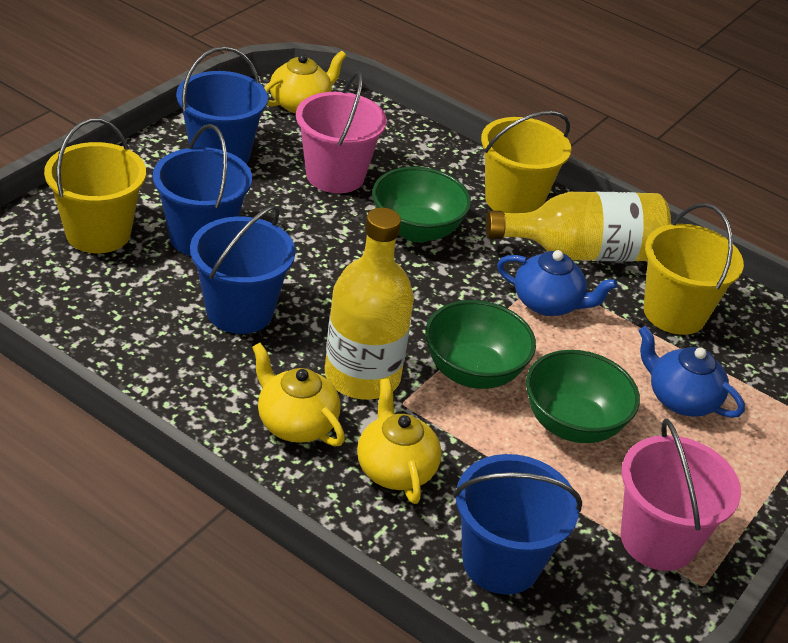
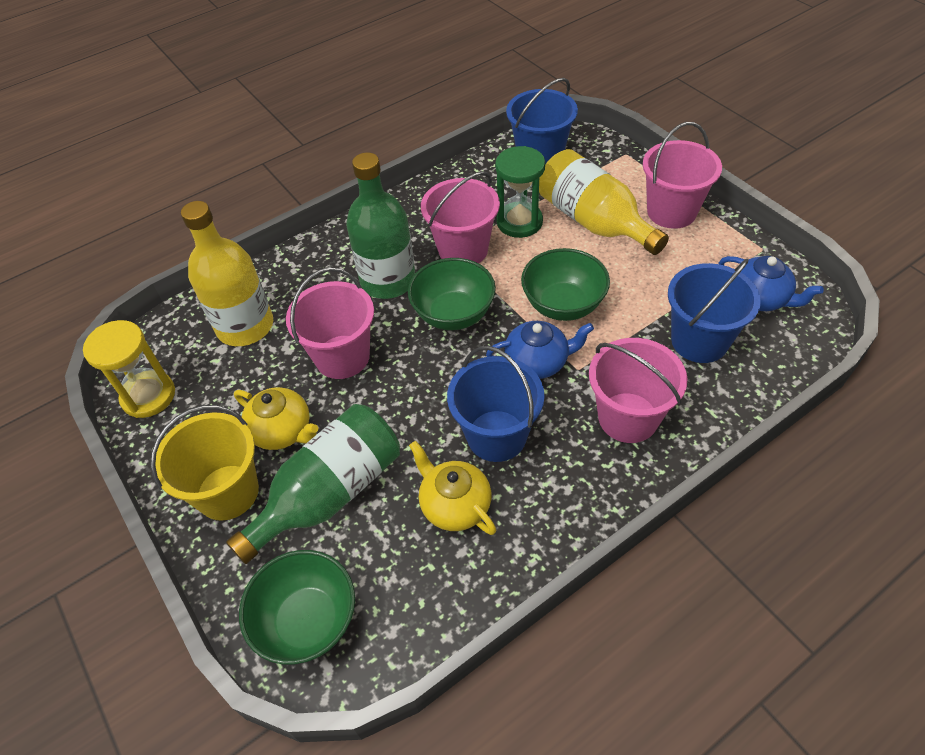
blue bucket: 4 -> 3
green bottle: 0 -> 2
green hourglass: 0 -> 1
pink bucket: 2 -> 4
yellow bucket: 3 -> 1
yellow hourglass: 0 -> 1
yellow teapot: 3 -> 2

